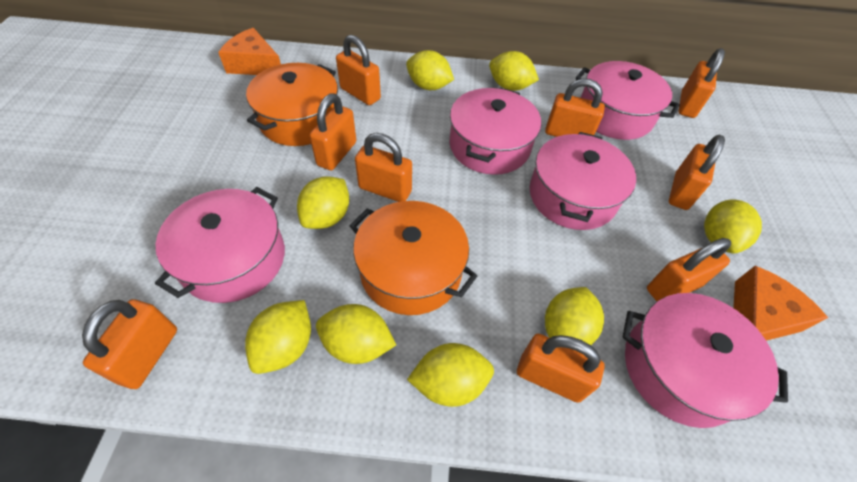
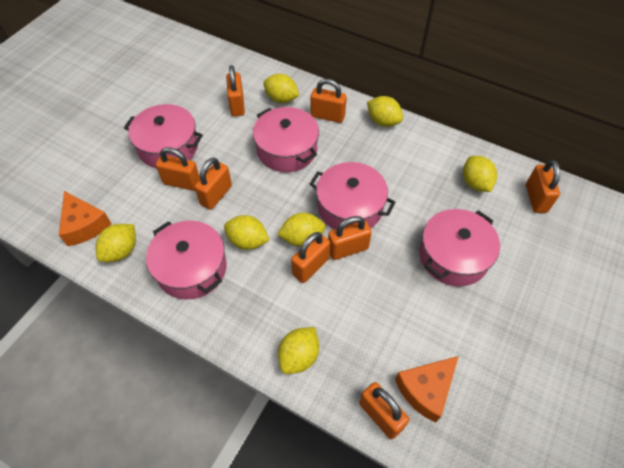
orange padlock: 9 -> 8
orange pot: 2 -> 0
yellow lemon: 8 -> 7

